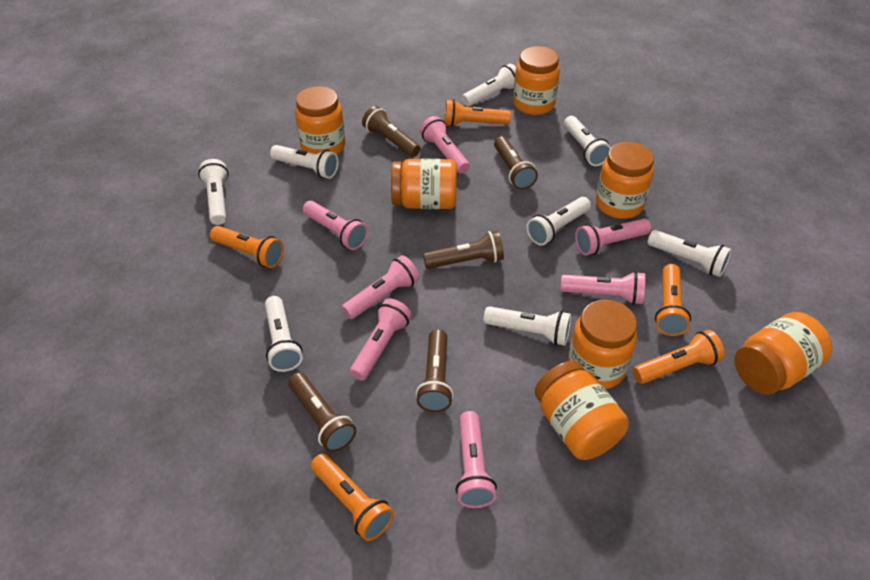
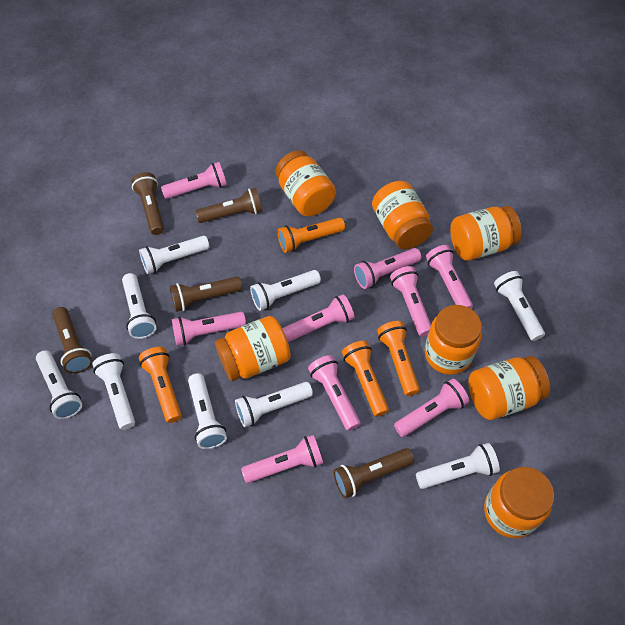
orange flashlight: 5 -> 4
pink flashlight: 7 -> 9
white flashlight: 8 -> 9

